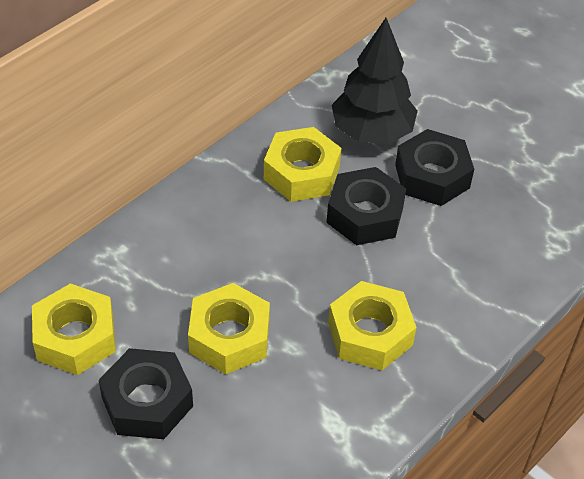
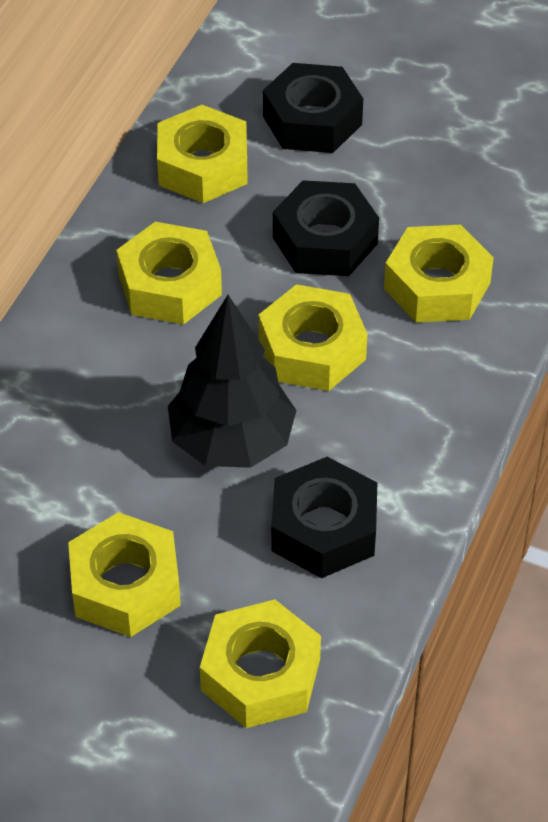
yellow nut: 4 -> 6

